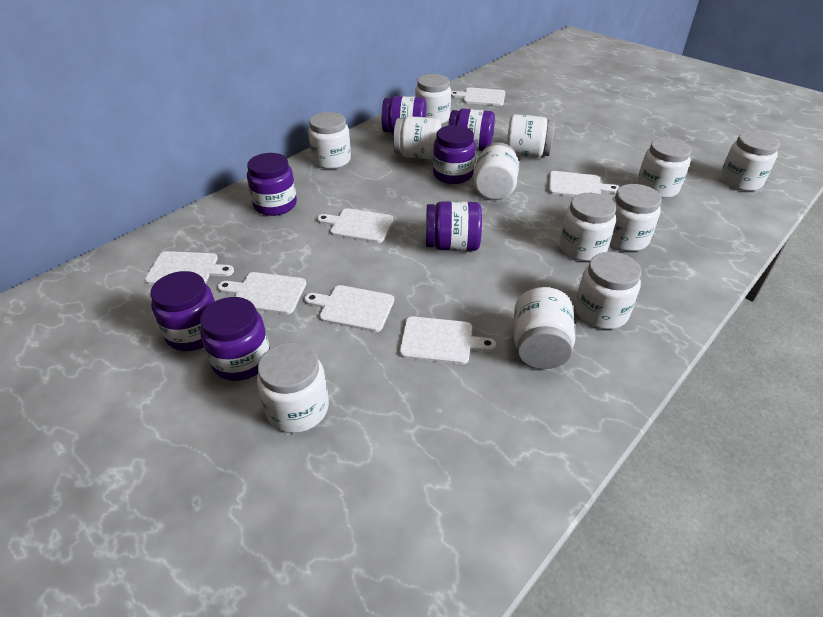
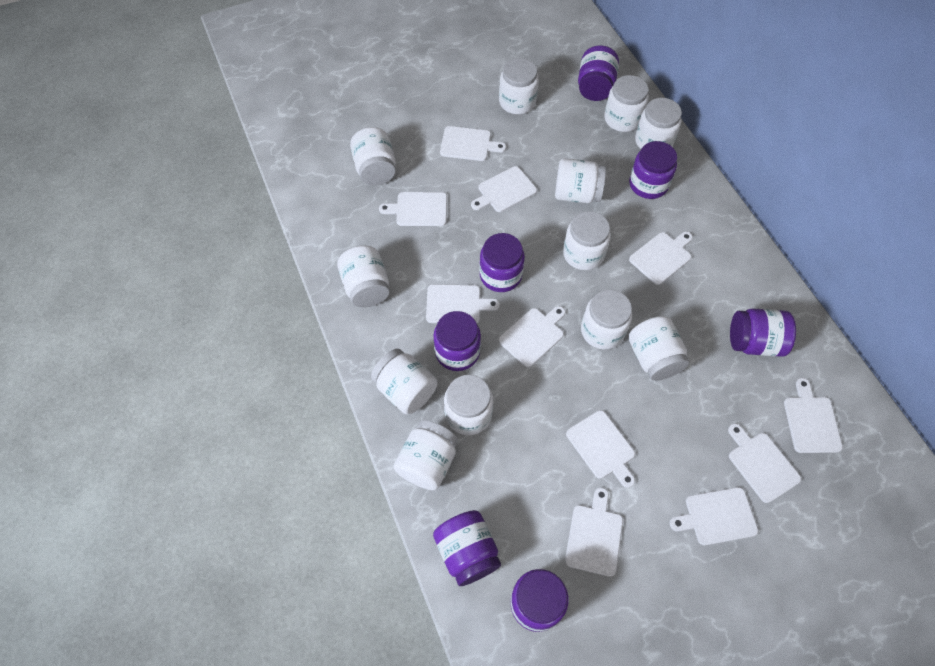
white cutting board: 7 -> 11

